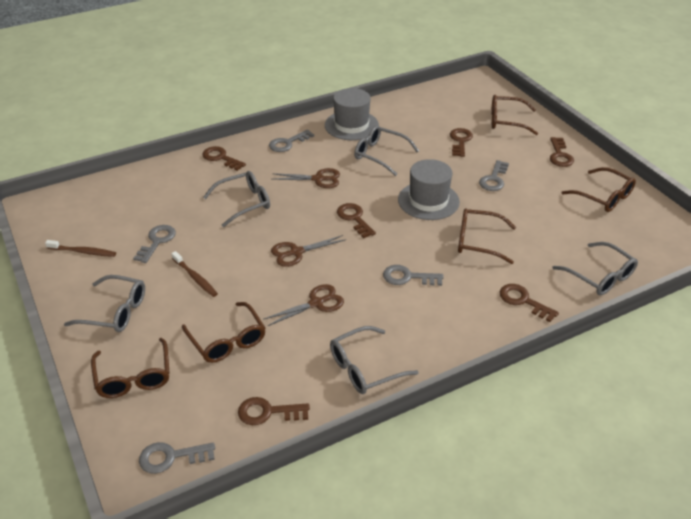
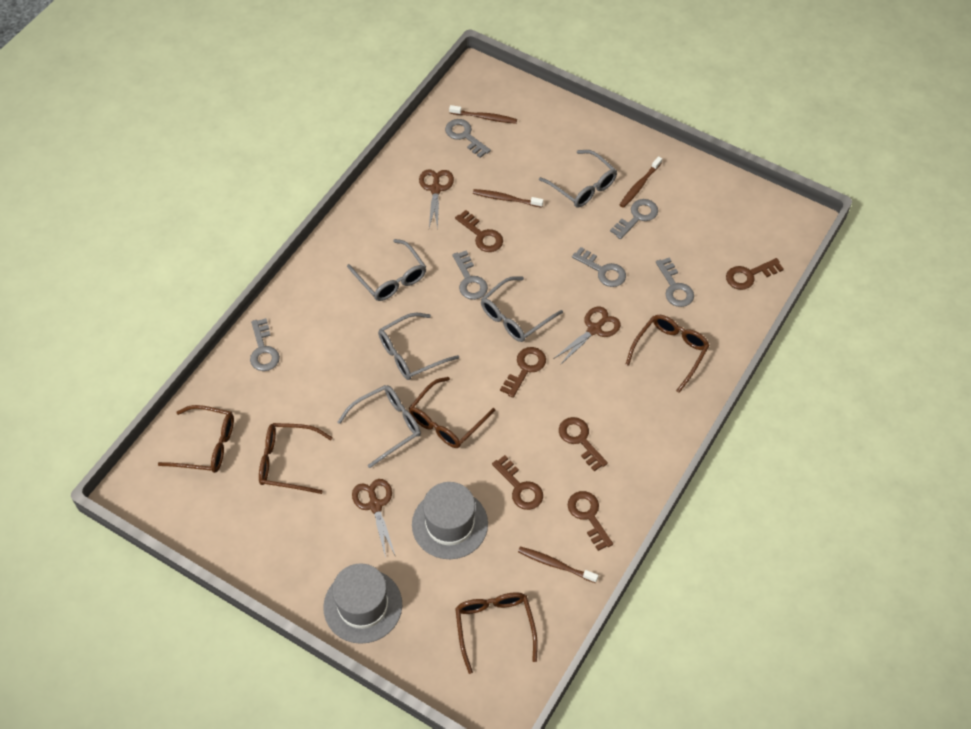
brown toothbrush: 2 -> 4
grey key: 5 -> 6

